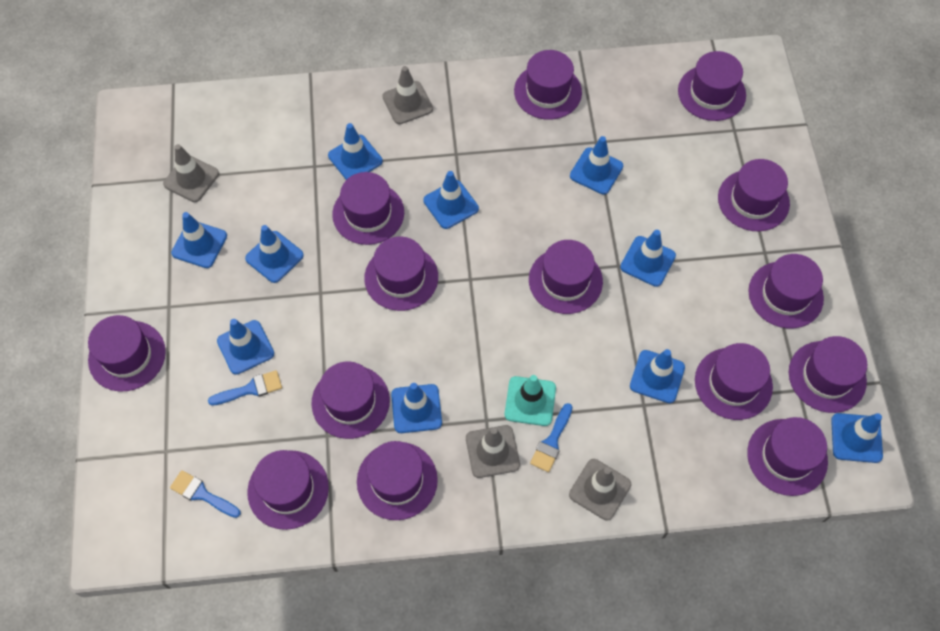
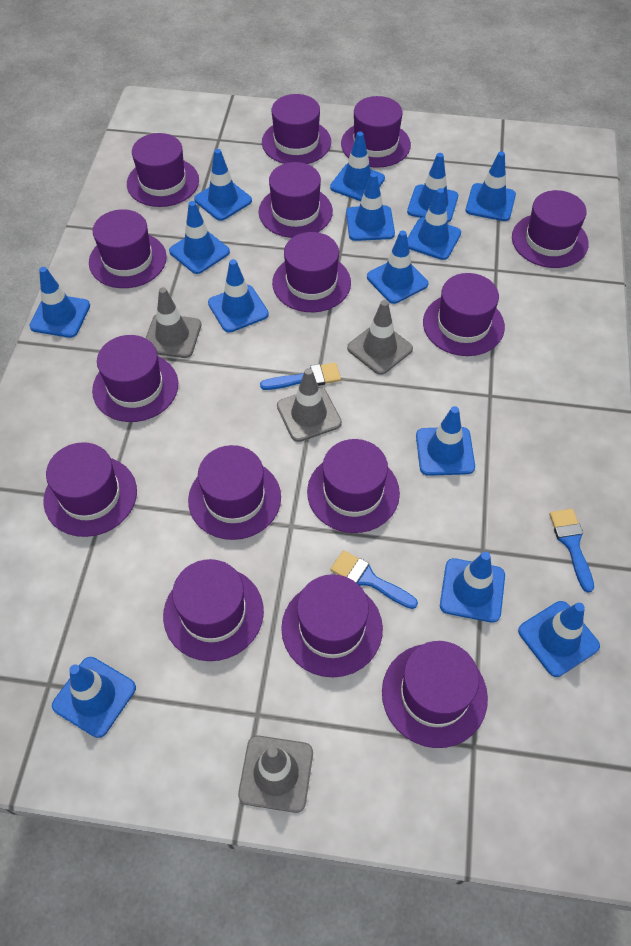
blue traffic cone: 10 -> 14
purple hat: 14 -> 15
turquoise traffic cone: 1 -> 0

